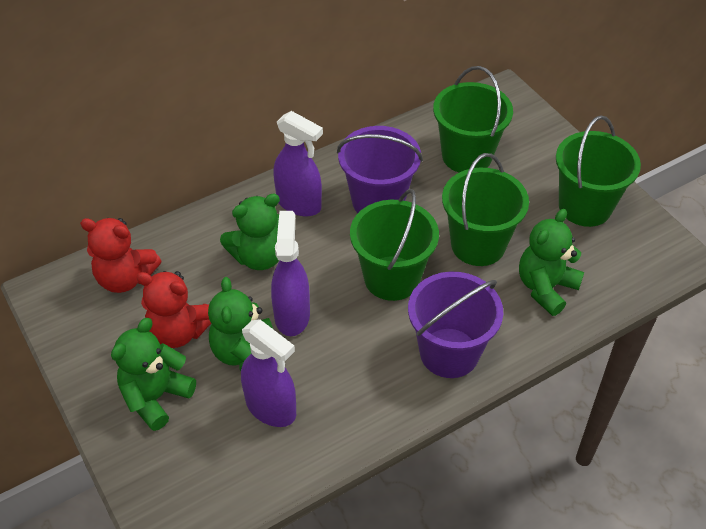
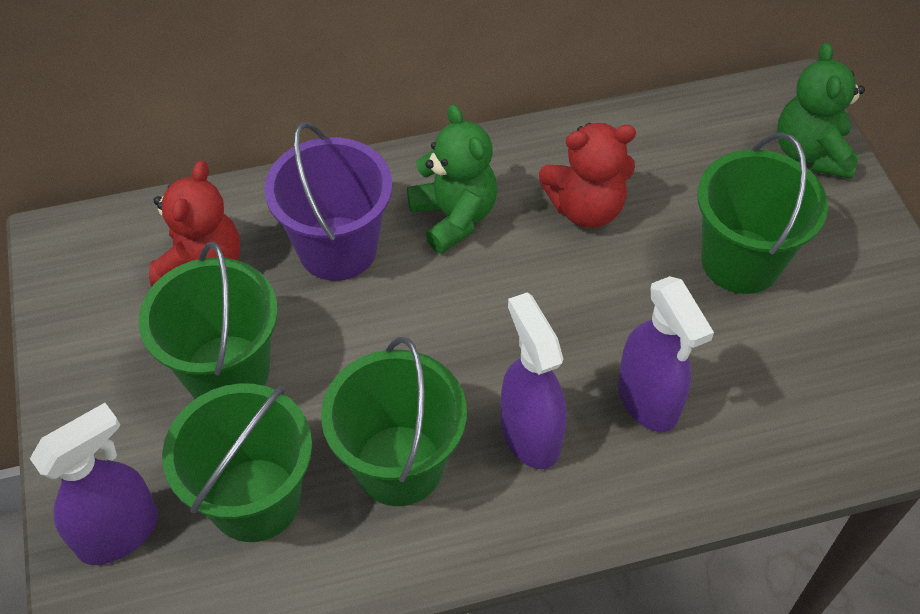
green teddy bear: 4 -> 2
purple bucket: 2 -> 1

